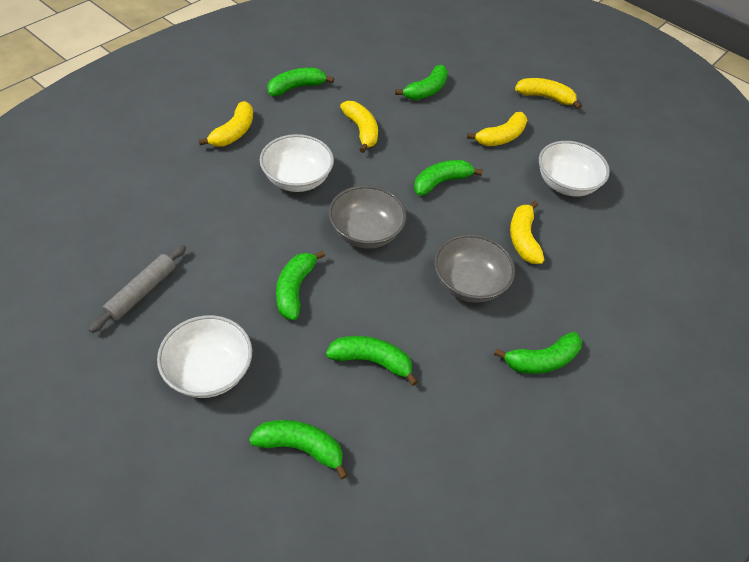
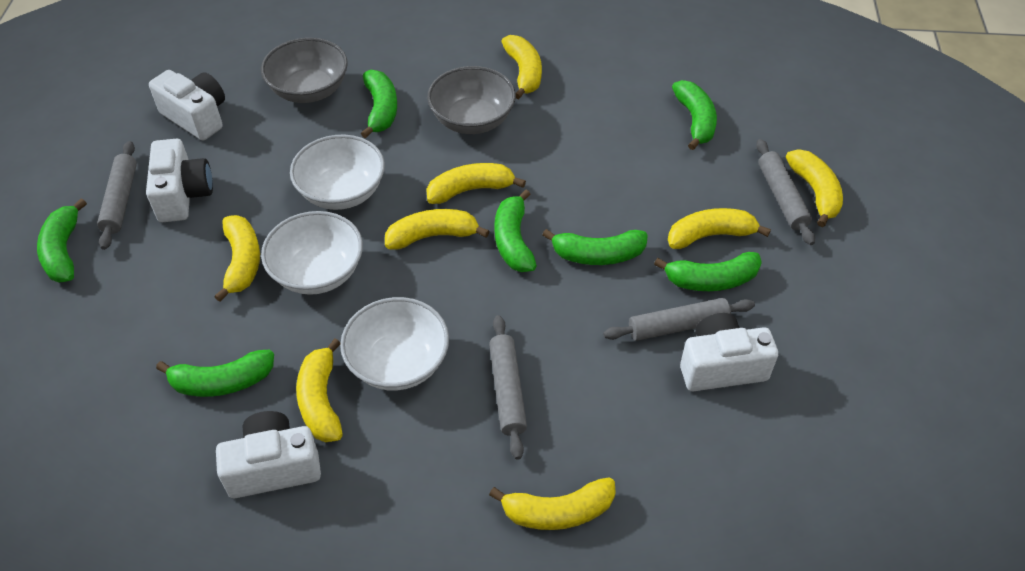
grey rolling pin: 1 -> 4
white camera: 0 -> 4
yellow banana: 5 -> 8

